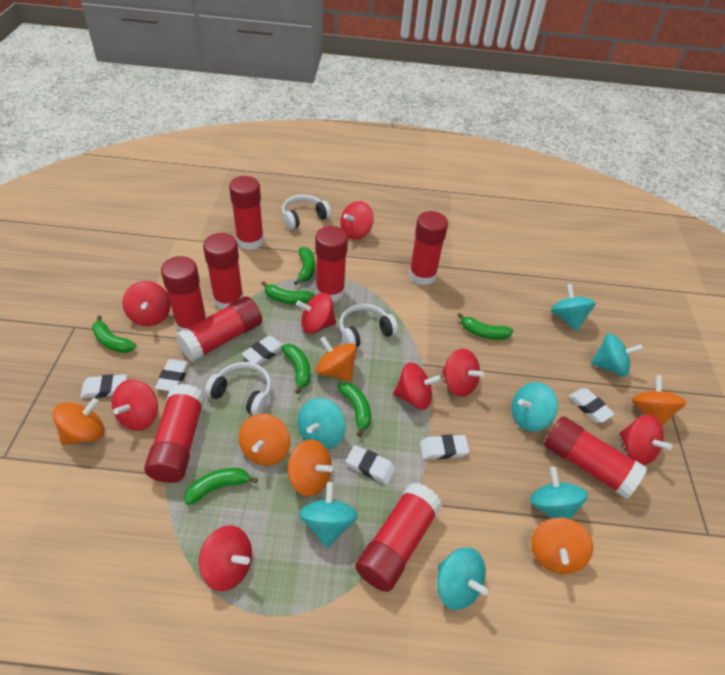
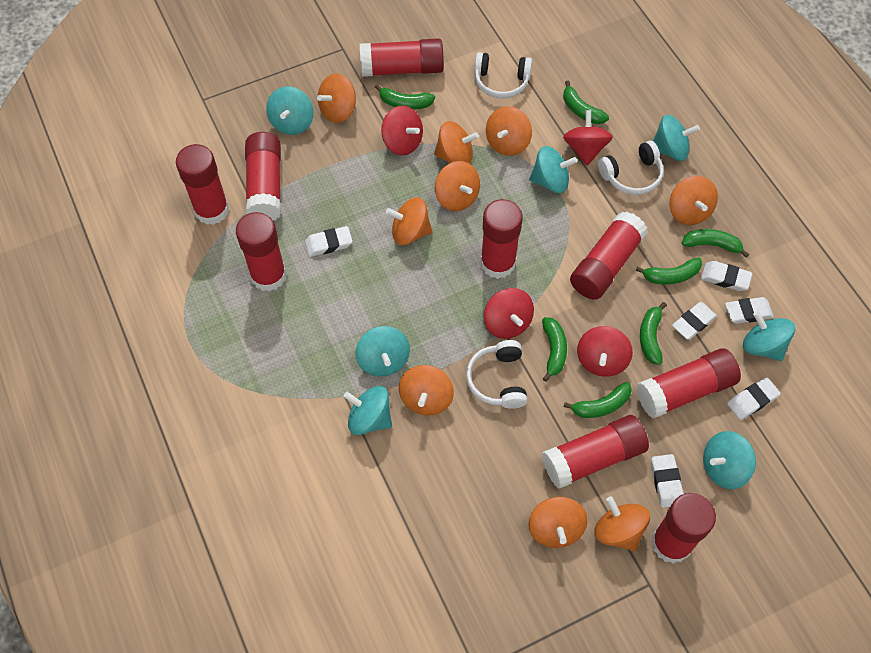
orange spinning top: 6 -> 9
red spinning top: 8 -> 4

